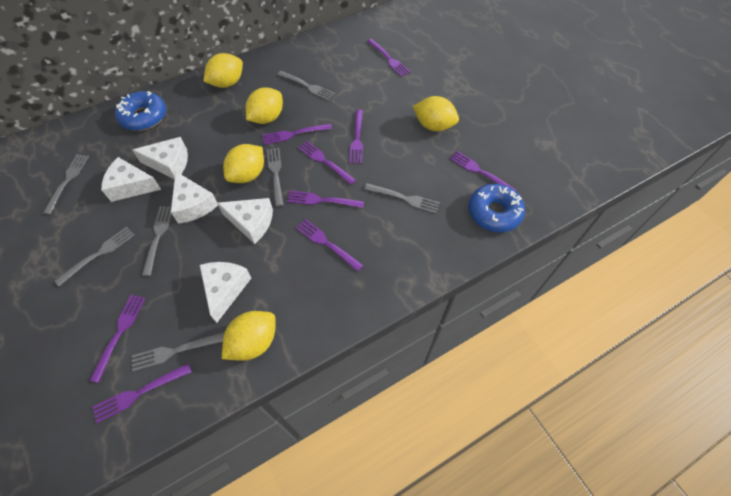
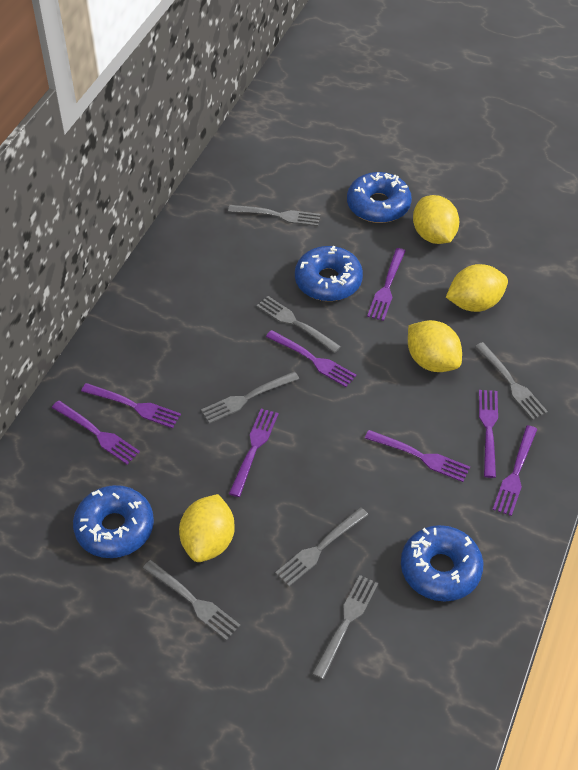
blue donut: 2 -> 4
purple fork: 9 -> 8
white cheese: 5 -> 0
yellow lemon: 5 -> 4

